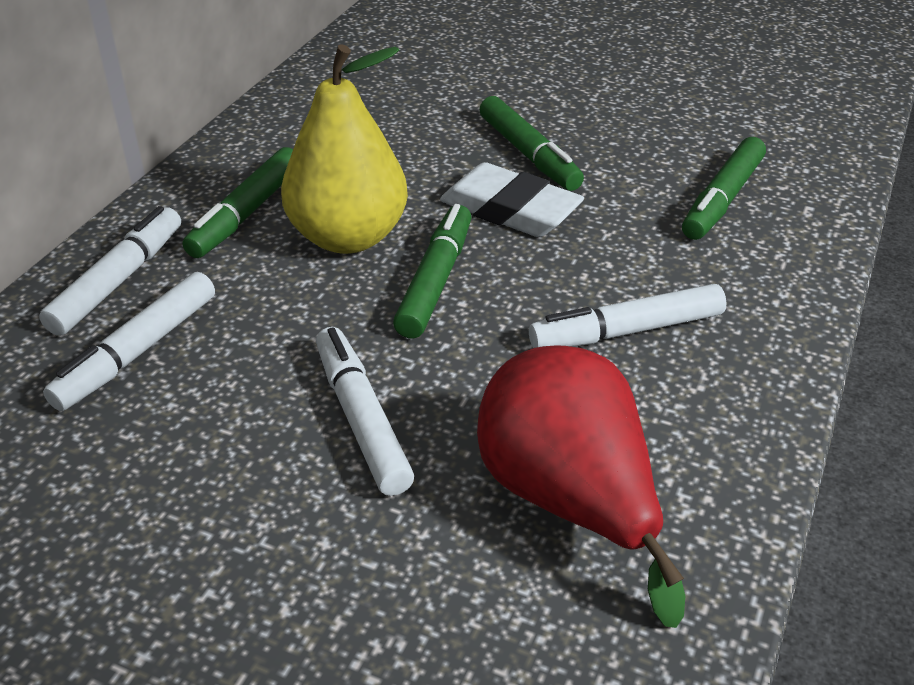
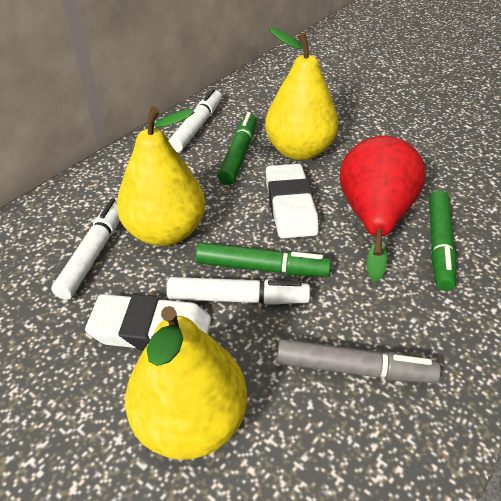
green marker: 4 -> 3
grey marker: 0 -> 1
white eraser: 1 -> 2
white marker: 4 -> 3
yellow pear: 1 -> 3

